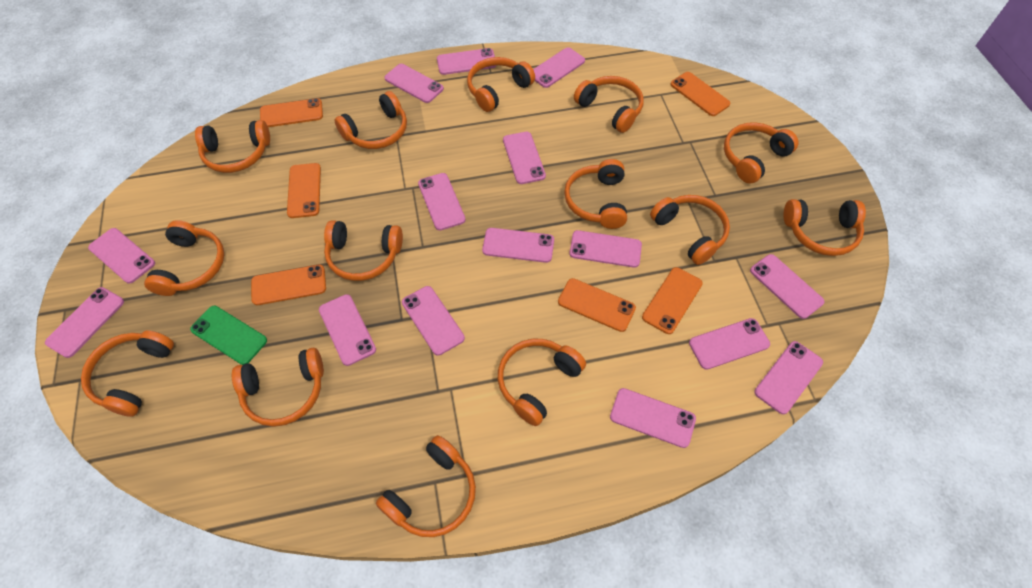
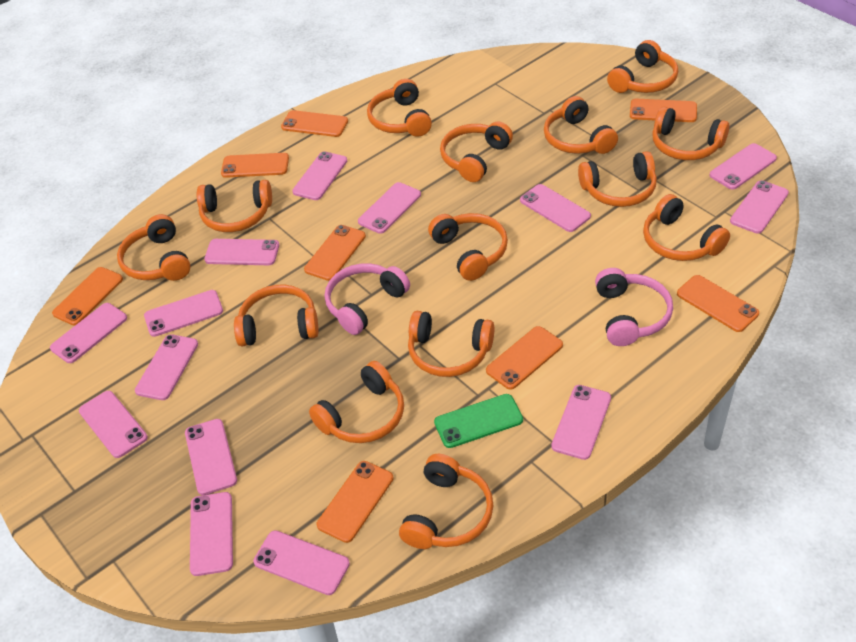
orange phone: 6 -> 8
pink headphones: 0 -> 2
pink phone: 15 -> 14

